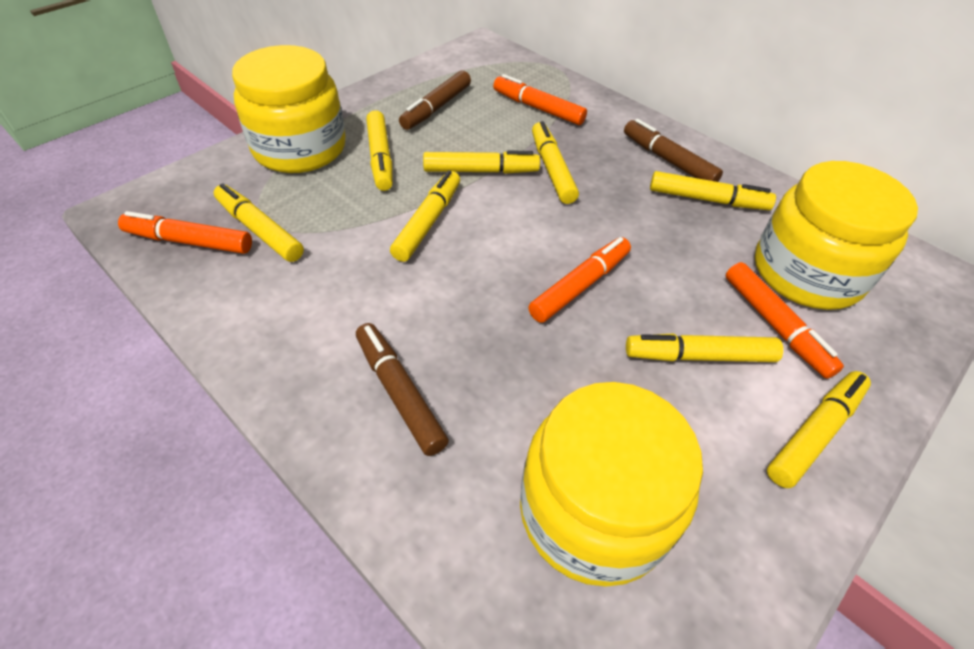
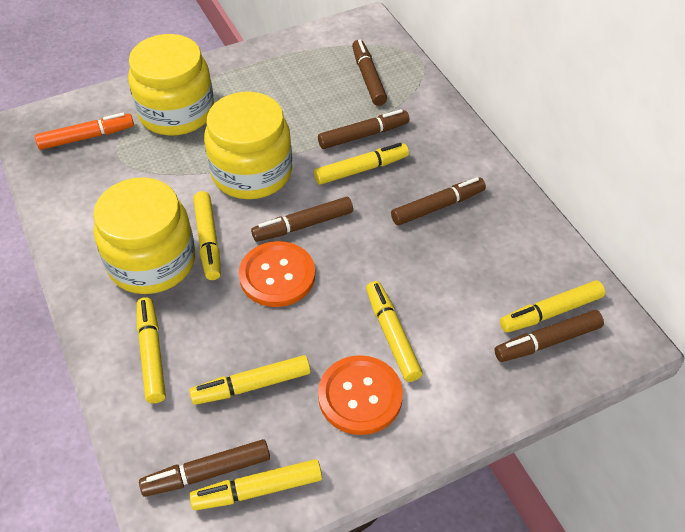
brown marker: 3 -> 6
orange button: 0 -> 2
orange marker: 4 -> 1
yellow marker: 8 -> 7

